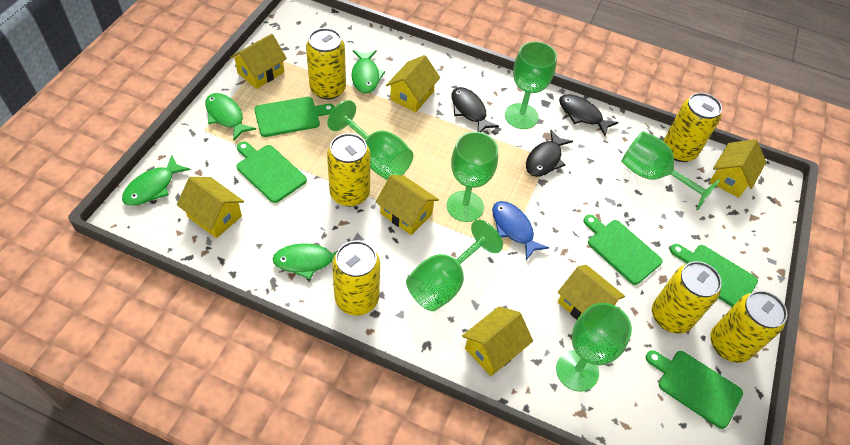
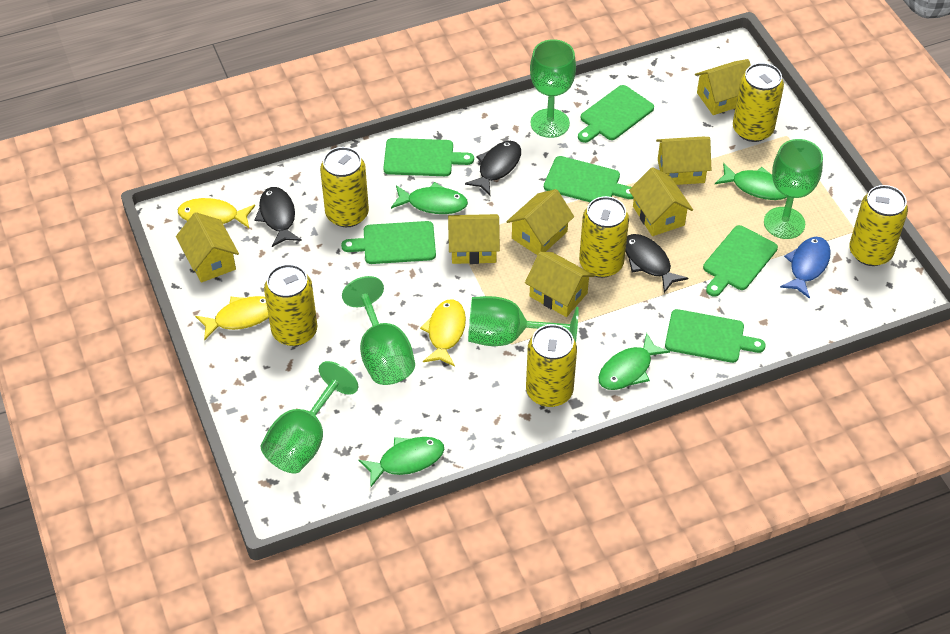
green cutting board: 5 -> 6
green goblet: 6 -> 5
yellow fish: 0 -> 3

